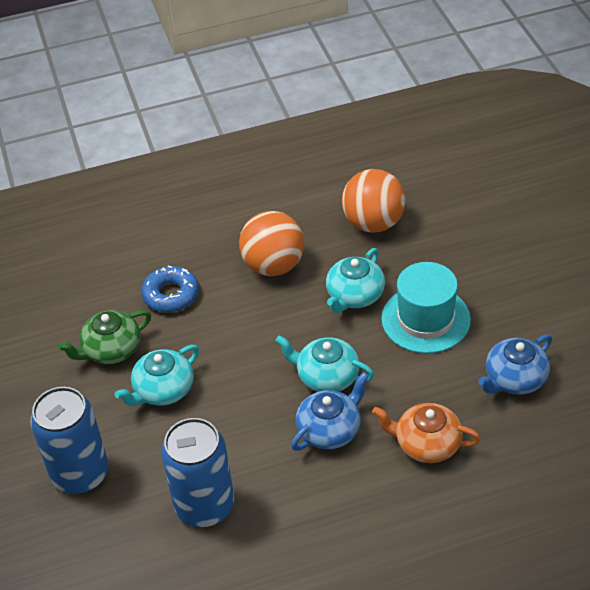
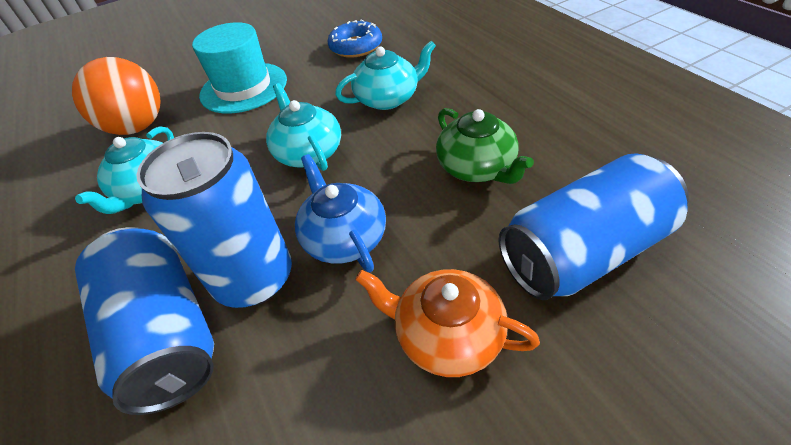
blue can: 2 -> 3
blue teapot: 2 -> 1
orange ball: 2 -> 1

